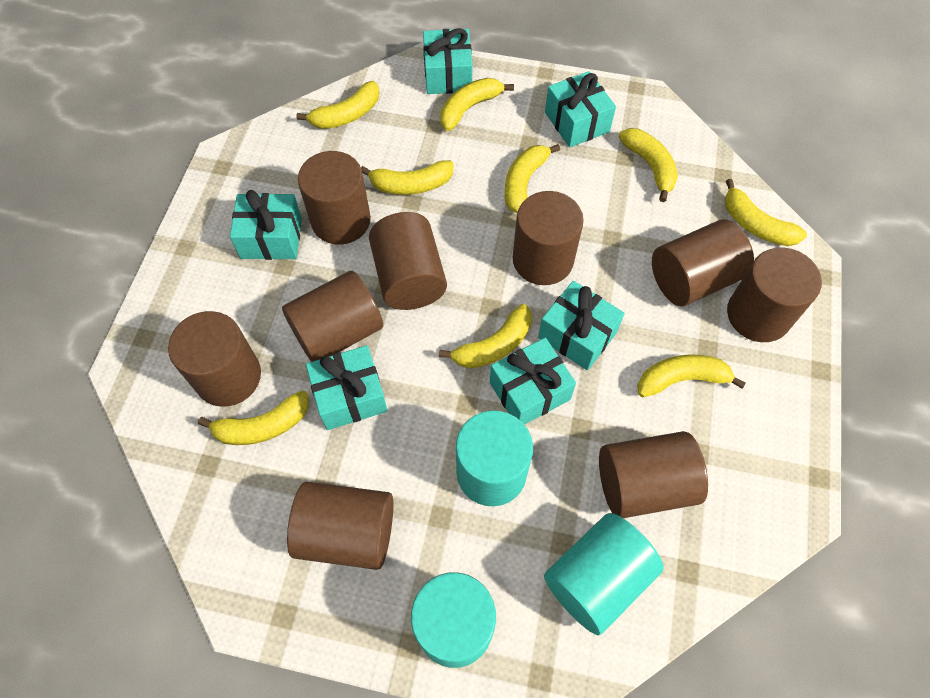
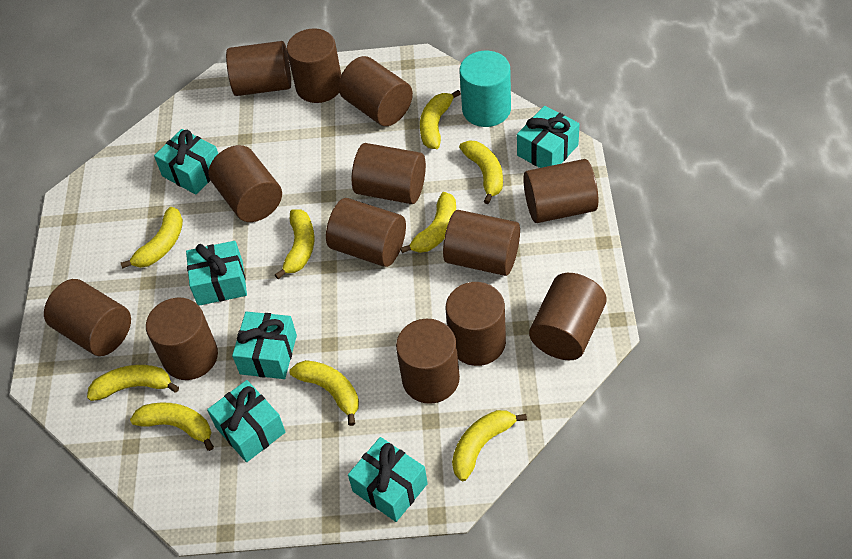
brown cylinder: 9 -> 13
turquoise cylinder: 3 -> 1

